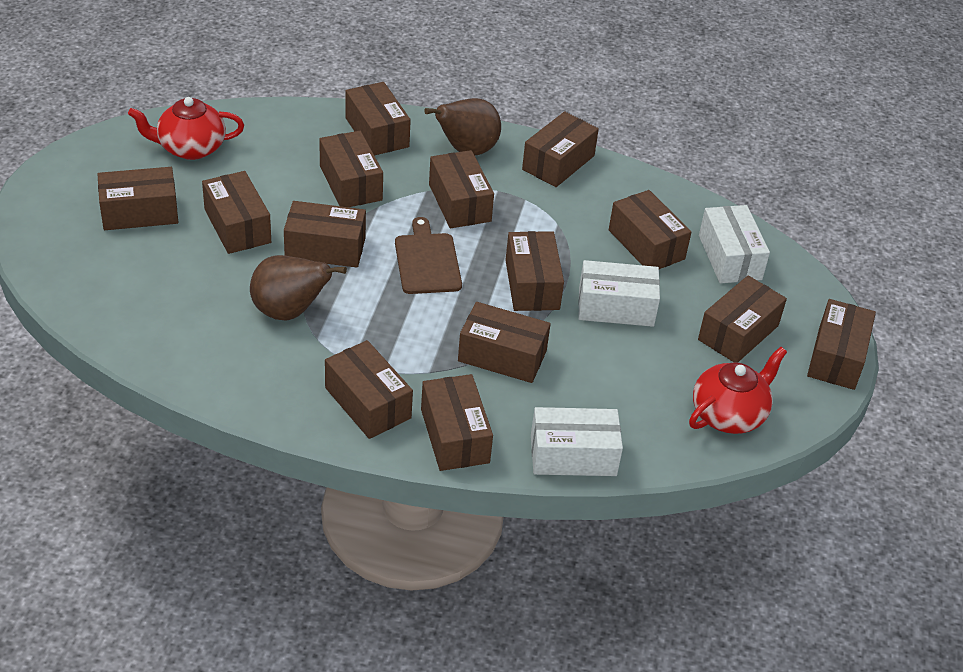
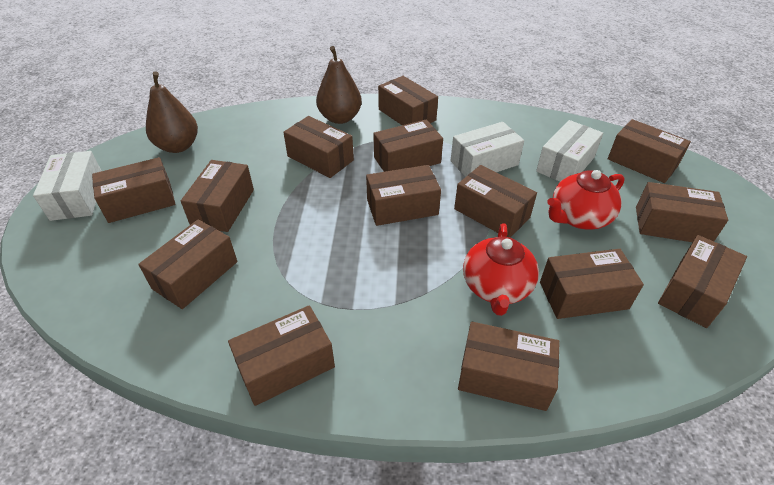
brown cutting board: 1 -> 0

